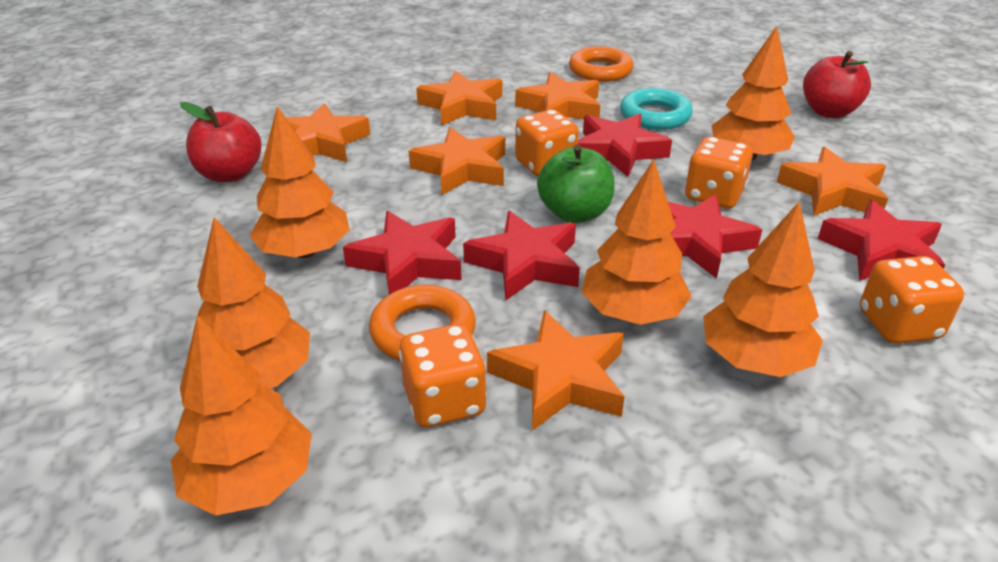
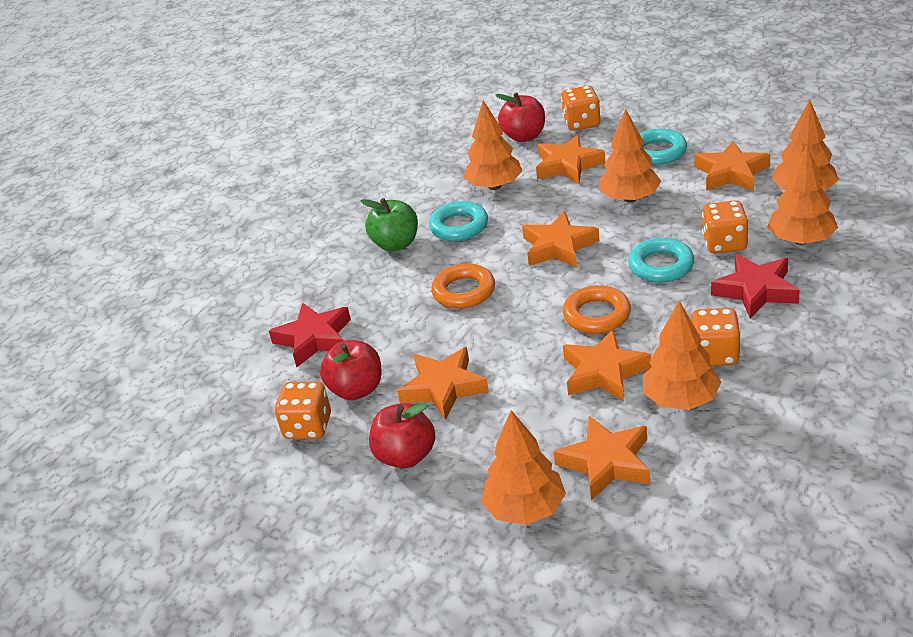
red apple: 2 -> 3
red star: 5 -> 2
turquoise ring: 1 -> 3

